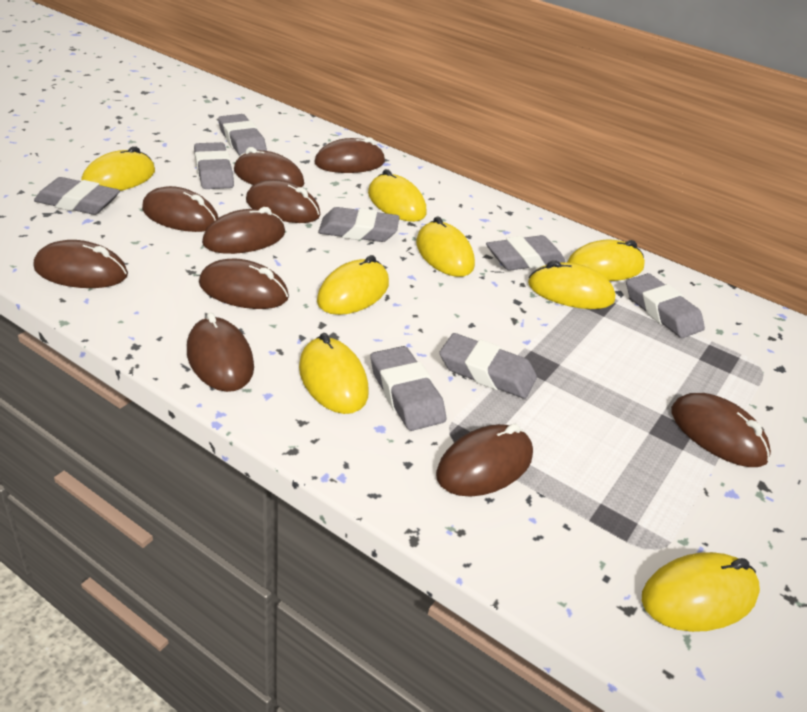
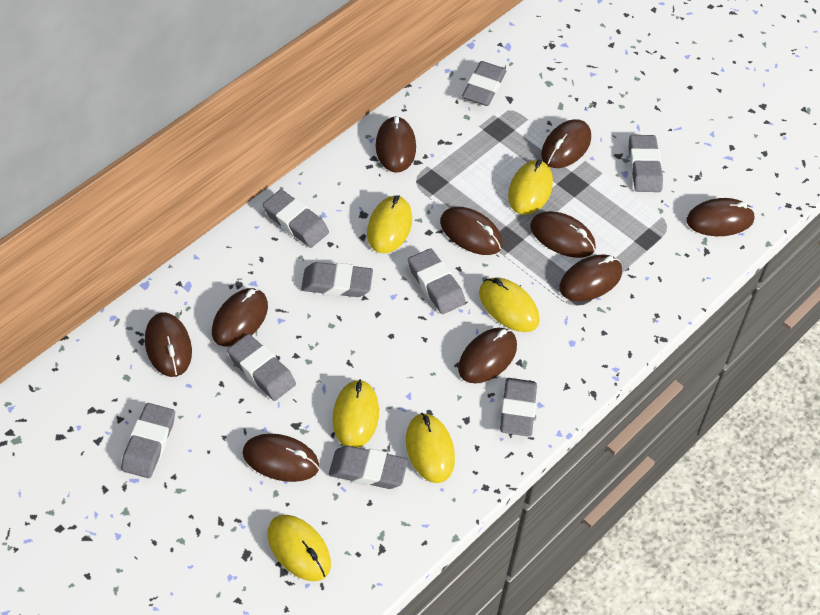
grey eraser: 8 -> 9
yellow mouse: 8 -> 6

